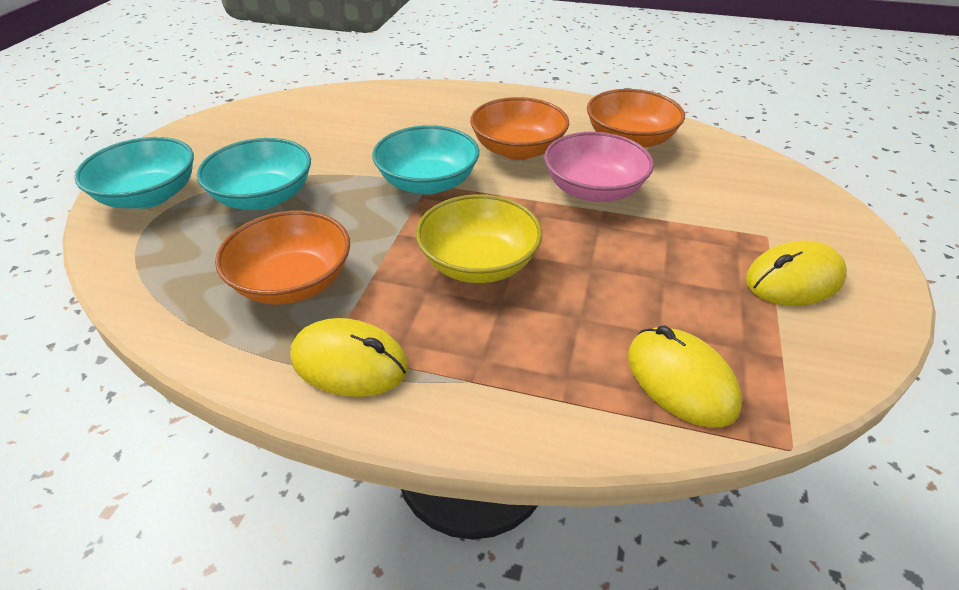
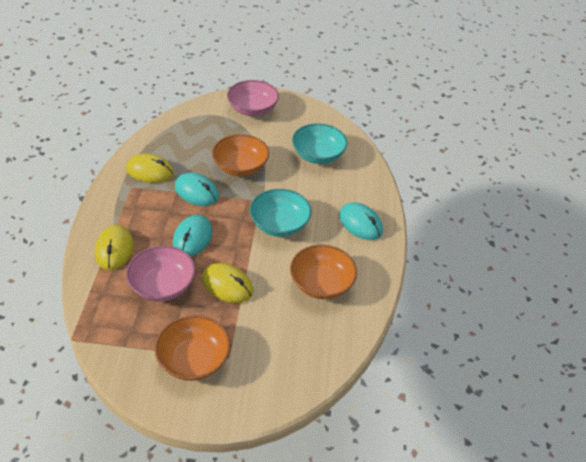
pink bowl: 1 -> 2
turquoise bowl: 3 -> 2
turquoise mouse: 0 -> 3
yellow bowl: 1 -> 0

